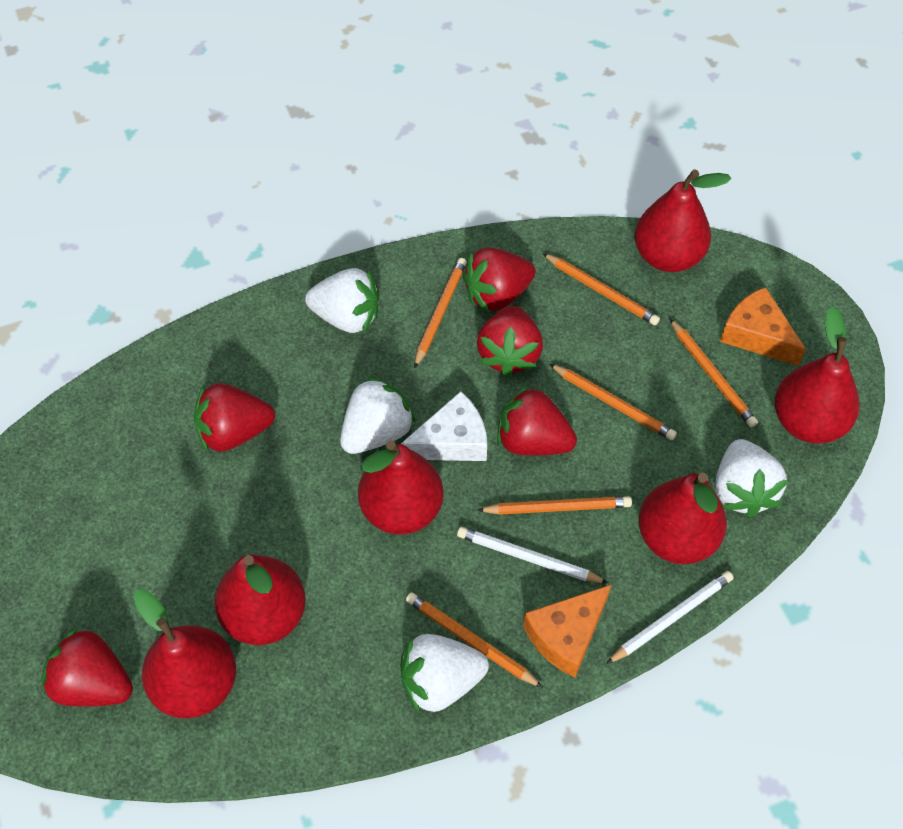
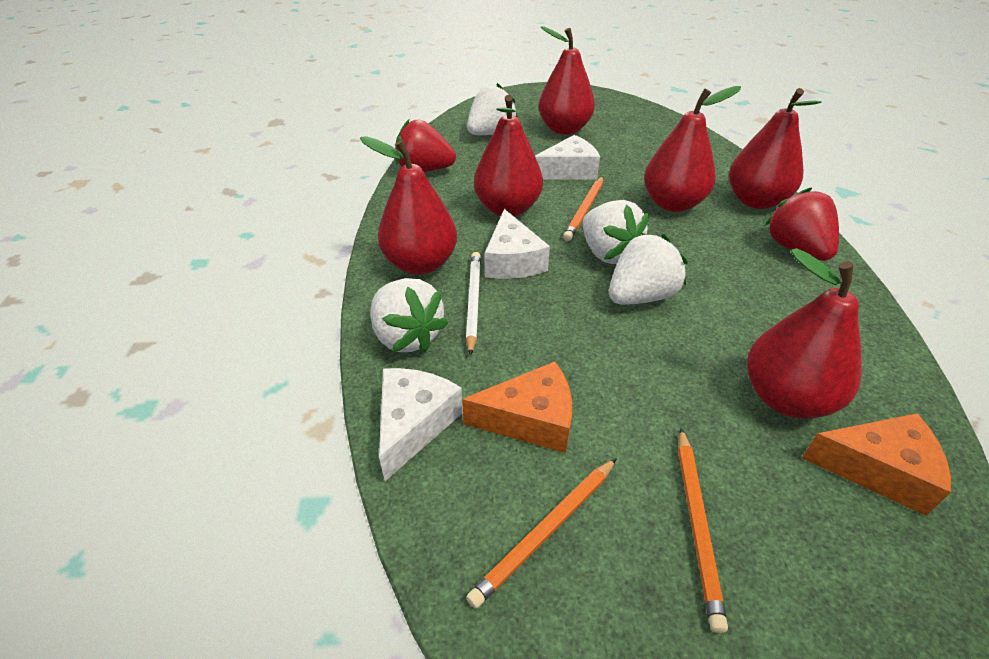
orange pencil: 6 -> 3
red strawberry: 5 -> 2
white cheese: 1 -> 3
white pencil: 2 -> 1

